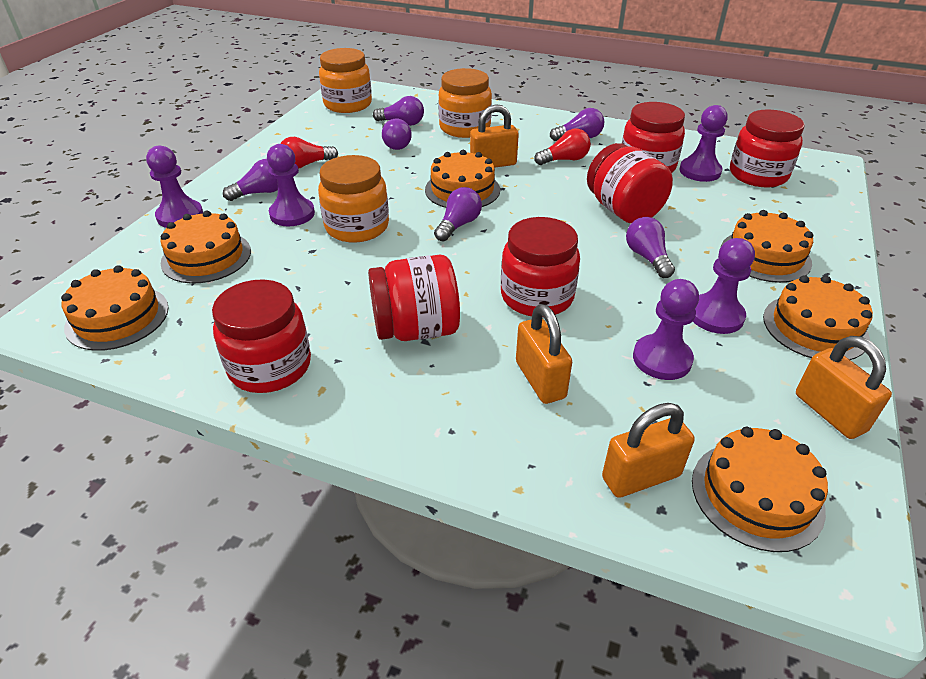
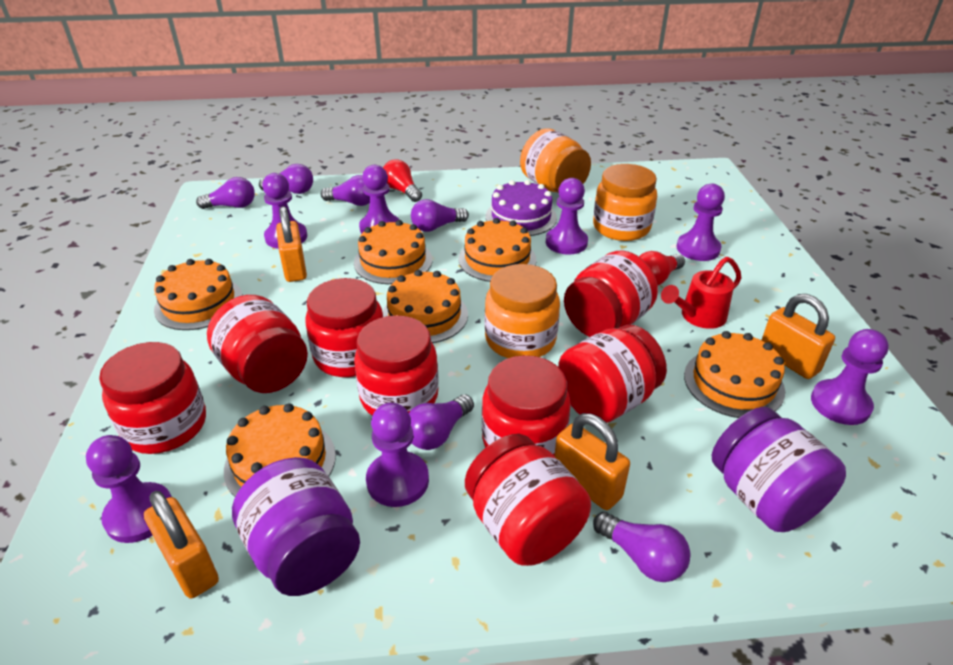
purple cake: 0 -> 1
purple jar: 0 -> 2
purple pawn: 5 -> 7
red jar: 6 -> 8
red watering can: 0 -> 1

